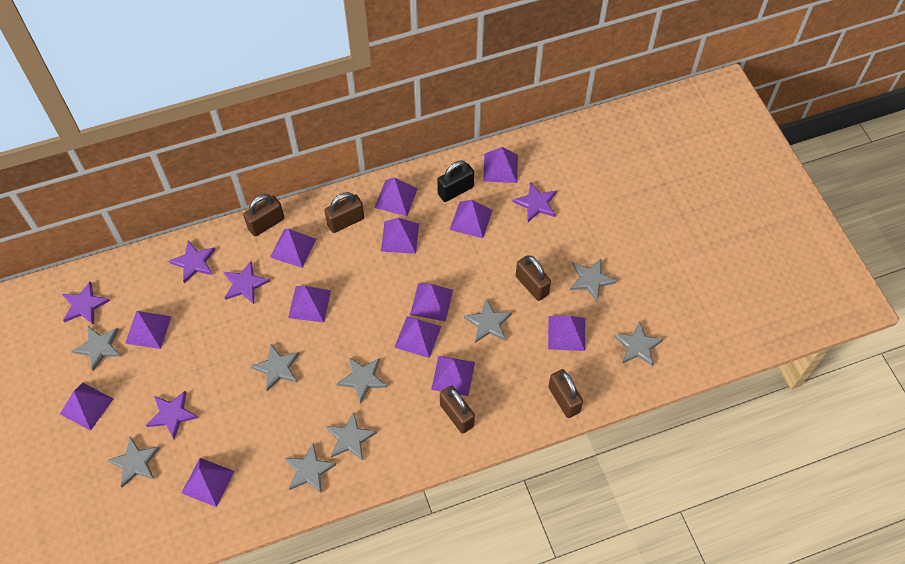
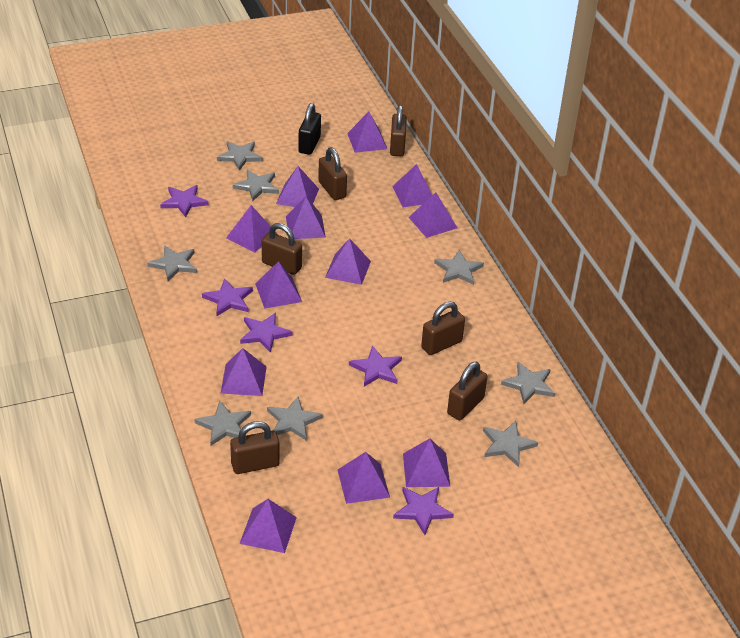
brown padlock: 5 -> 6
grey star: 9 -> 8
purple pyramid: 13 -> 12

